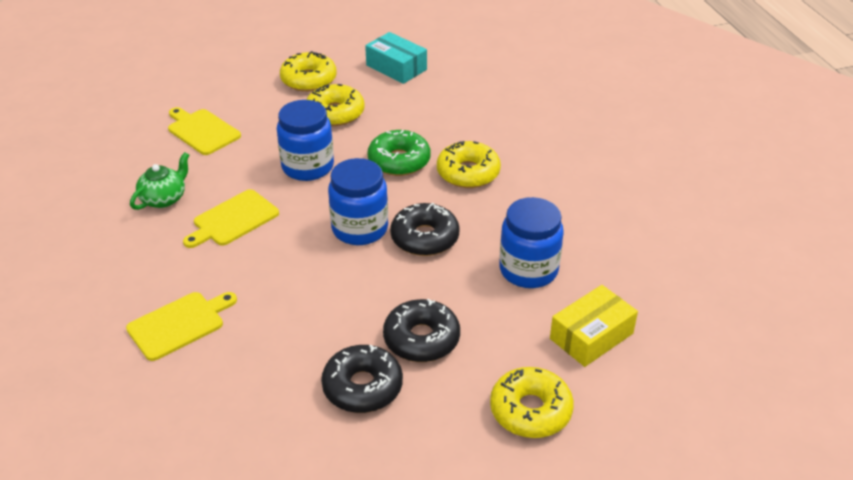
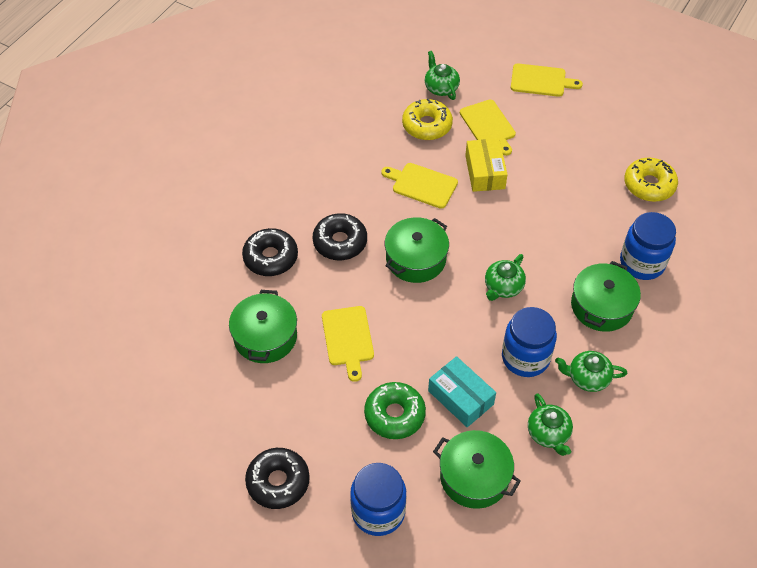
green pot: 0 -> 4
green teapot: 1 -> 4
yellow cutting board: 3 -> 4
yellow donut: 4 -> 2

